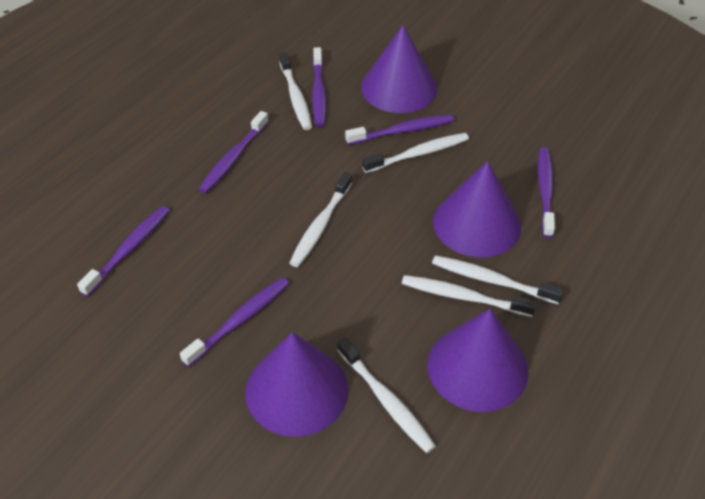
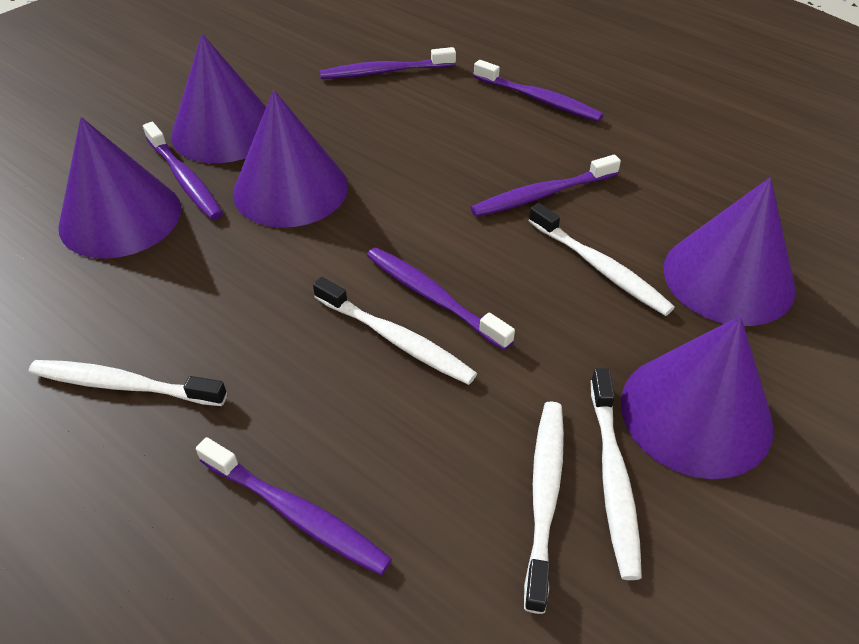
purple cone: 4 -> 5
white toothbrush: 6 -> 5

